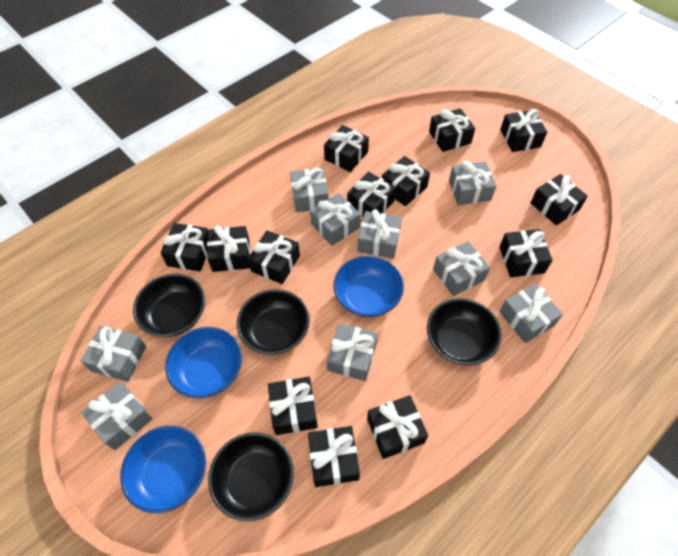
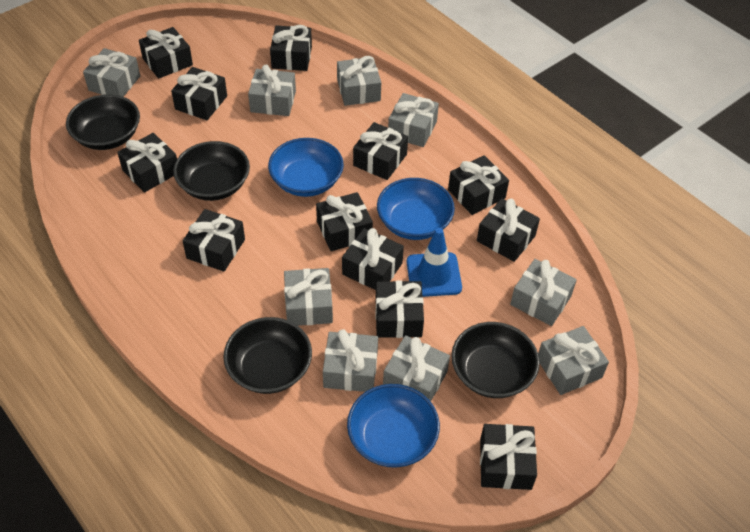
black gift: 13 -> 12
blue traffic cone: 0 -> 1

